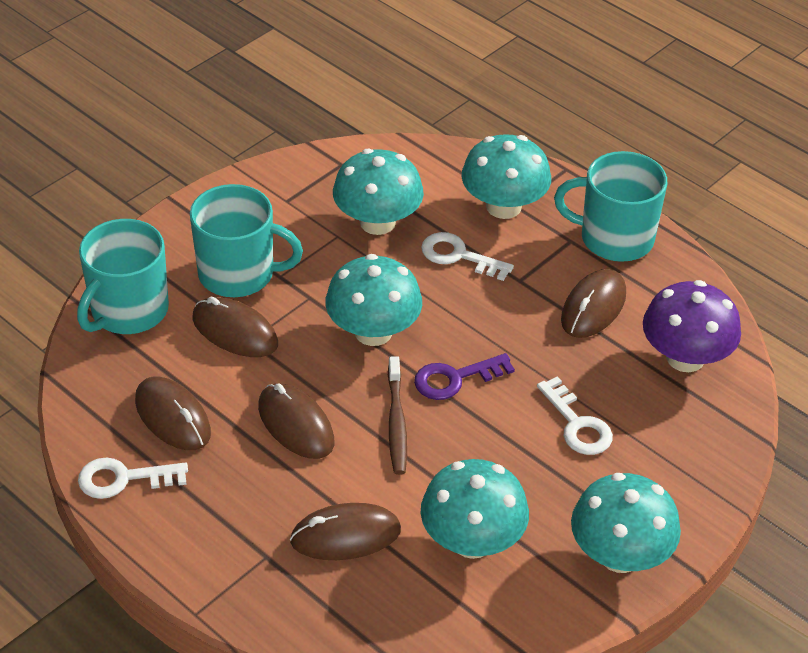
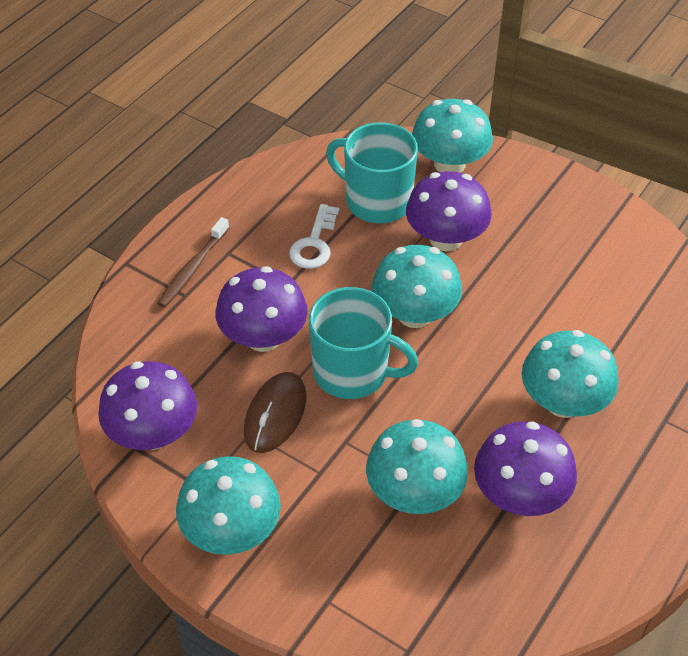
brown mouse: 5 -> 1
purple key: 1 -> 0
purple mushroom: 1 -> 4
turquoise mug: 3 -> 2
white key: 3 -> 1

